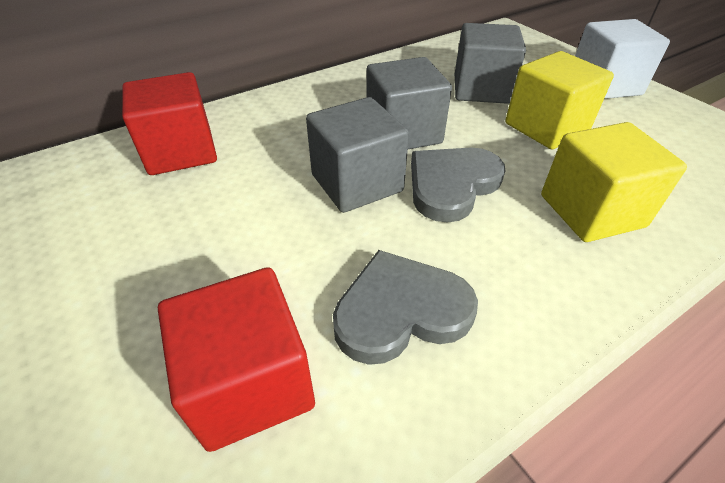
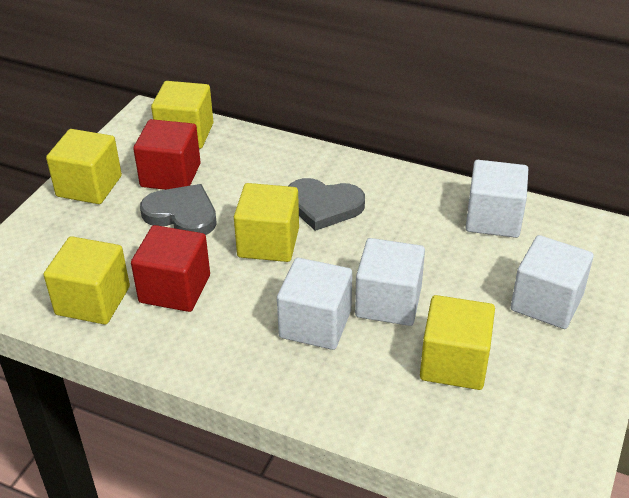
grey cube: 3 -> 0
white cube: 1 -> 4
yellow cube: 2 -> 5

